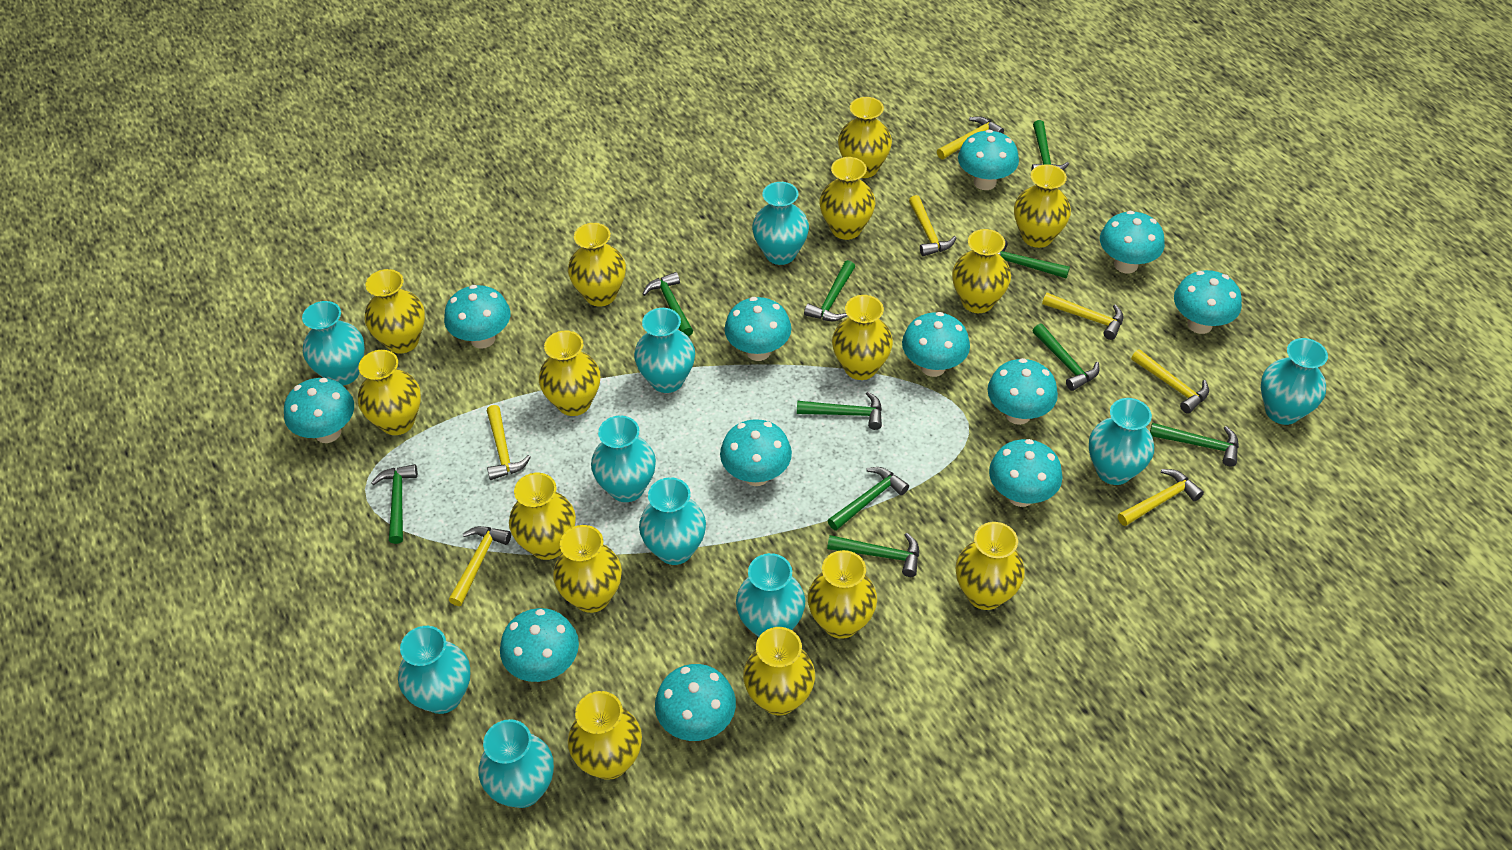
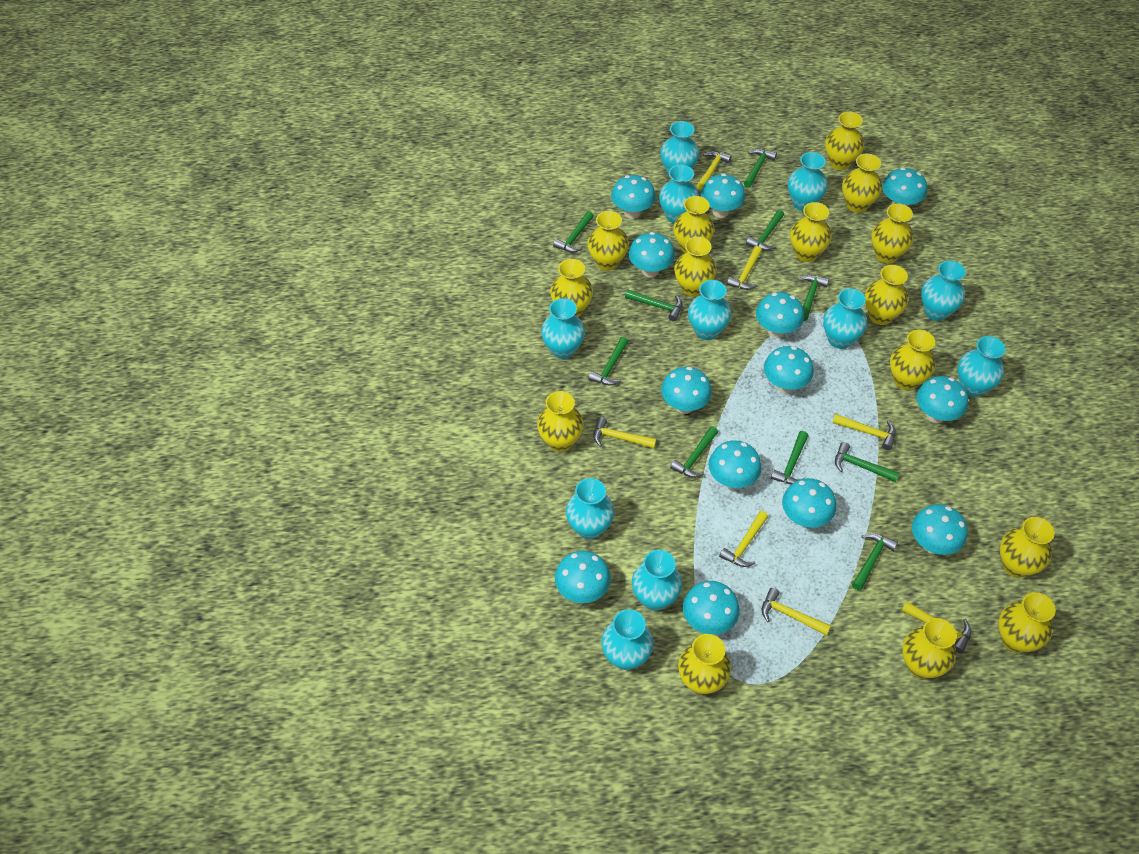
turquoise mushroom: 12 -> 13
turquoise vase: 10 -> 11

